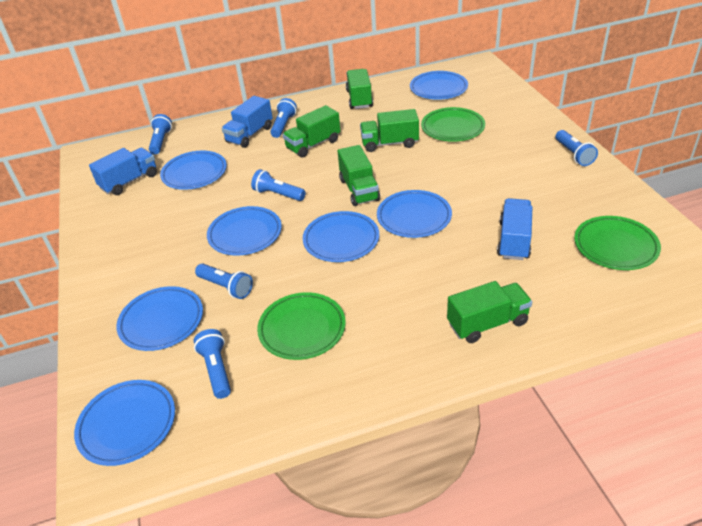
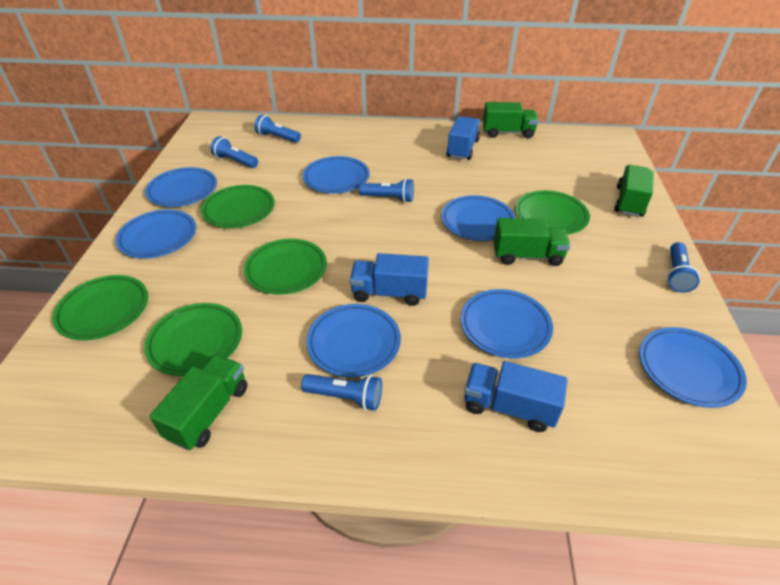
blue flashlight: 6 -> 5
green plate: 3 -> 5
green truck: 5 -> 4

